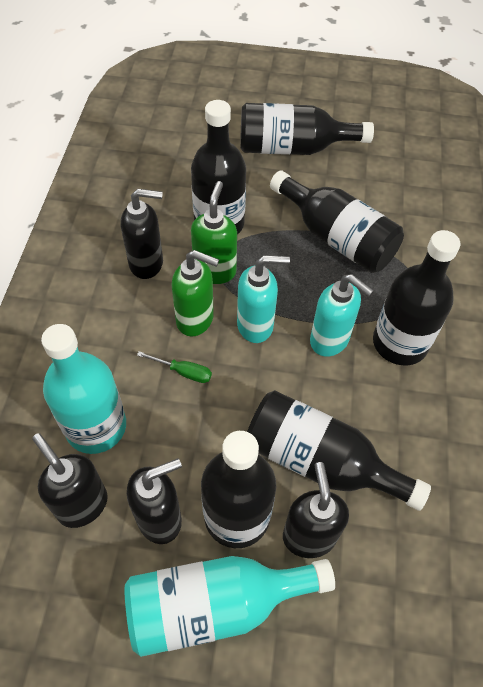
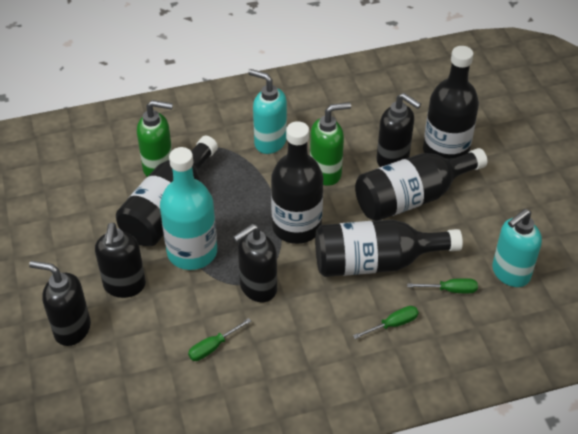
black bottle: 6 -> 5
green screwdriver: 1 -> 3
turquoise bottle: 2 -> 1

